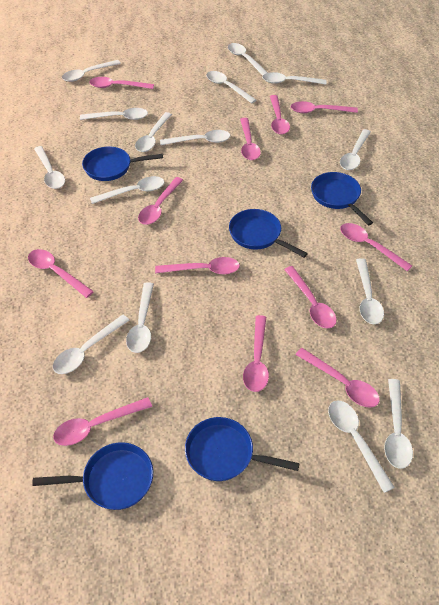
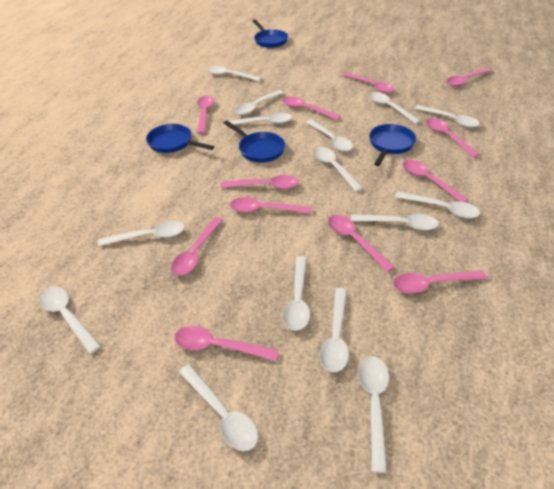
blue pan: 5 -> 4

